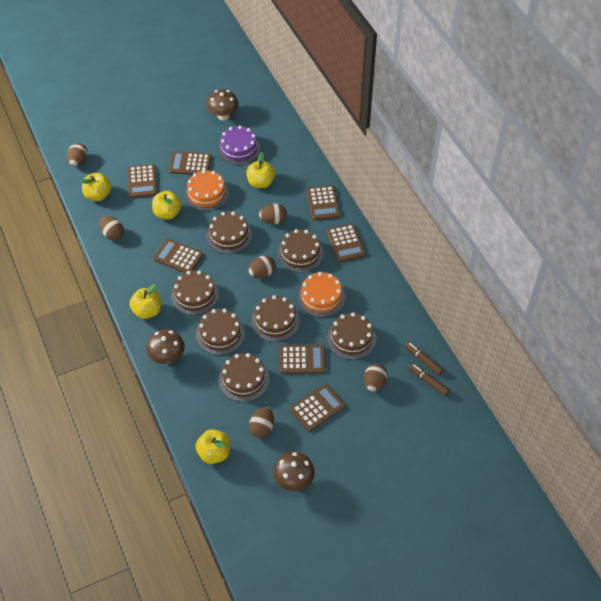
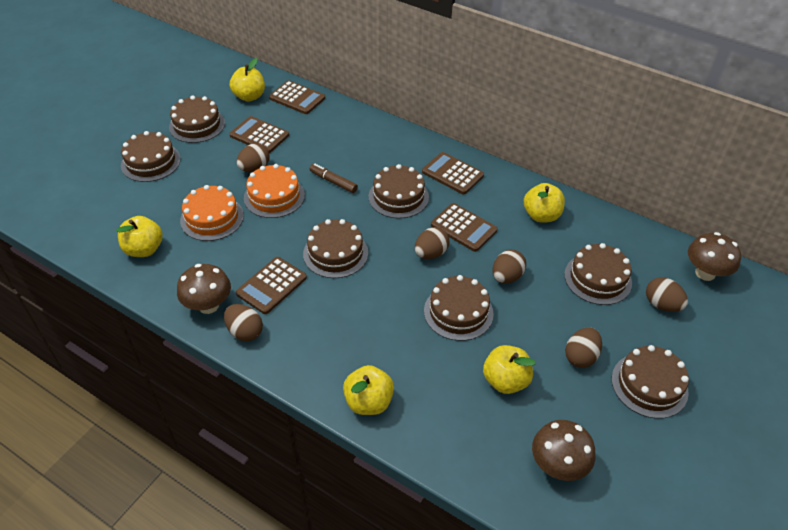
brown calculator: 7 -> 5
brown marker: 2 -> 1
purple cake: 1 -> 0

